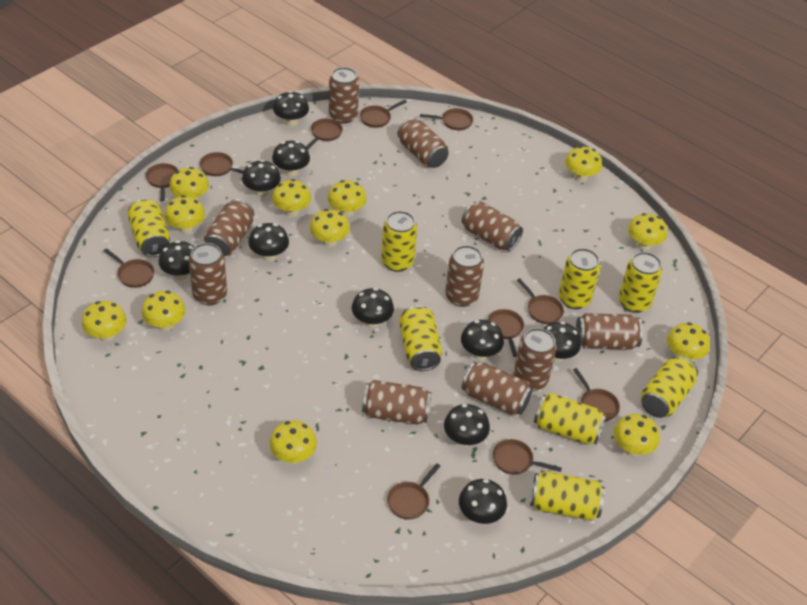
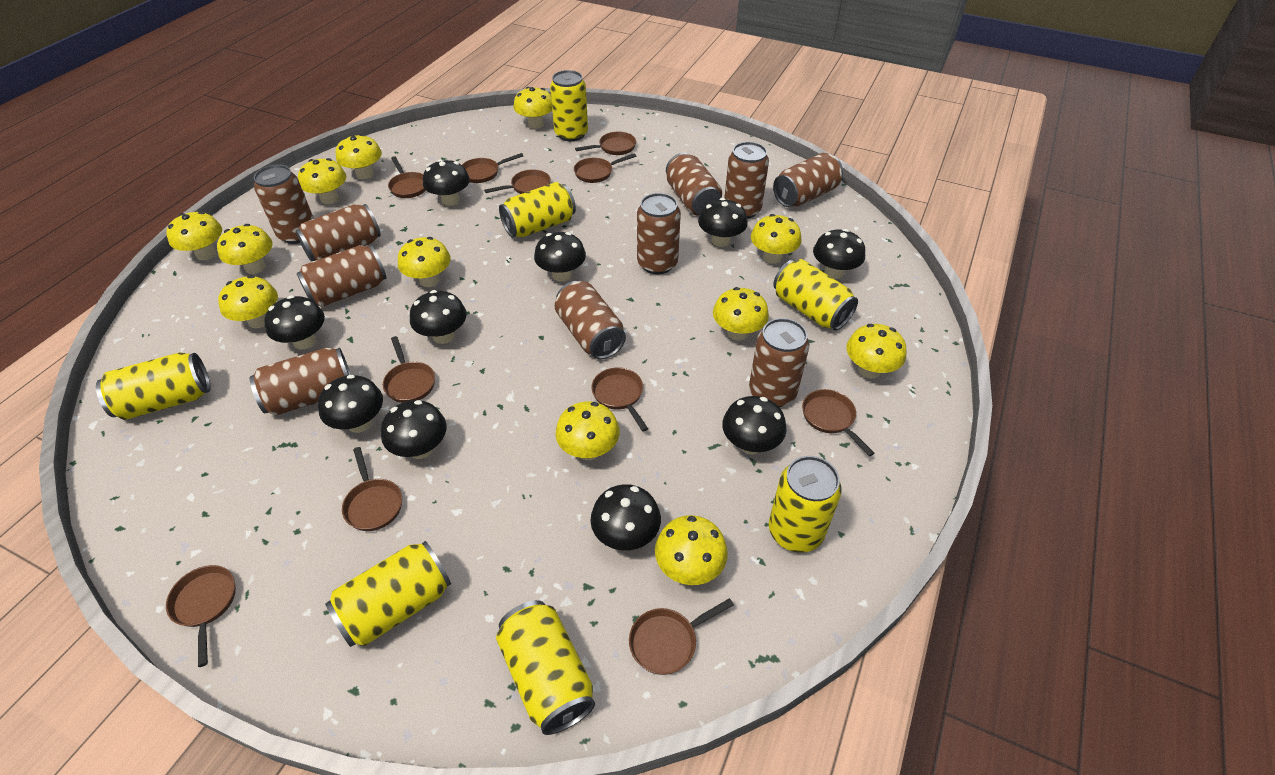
yellow can: 8 -> 7

